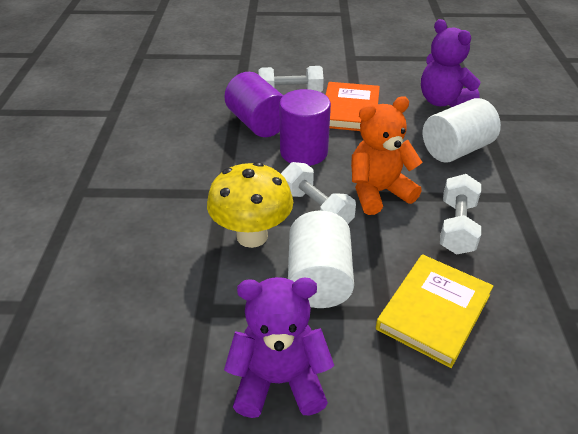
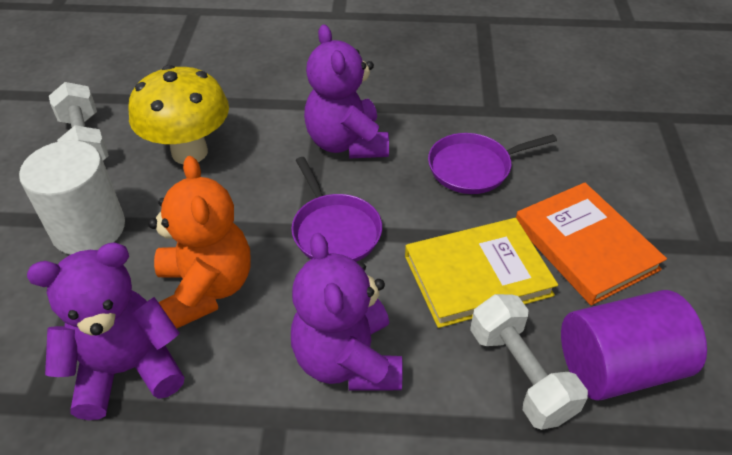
purple cylinder: 2 -> 1
purple pan: 0 -> 2
purple teddy bear: 2 -> 3
white cylinder: 2 -> 1
white dumbbell: 3 -> 2

